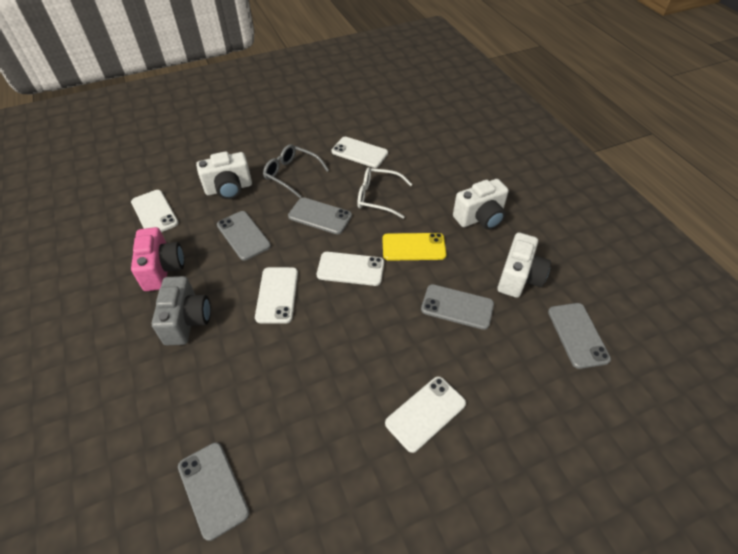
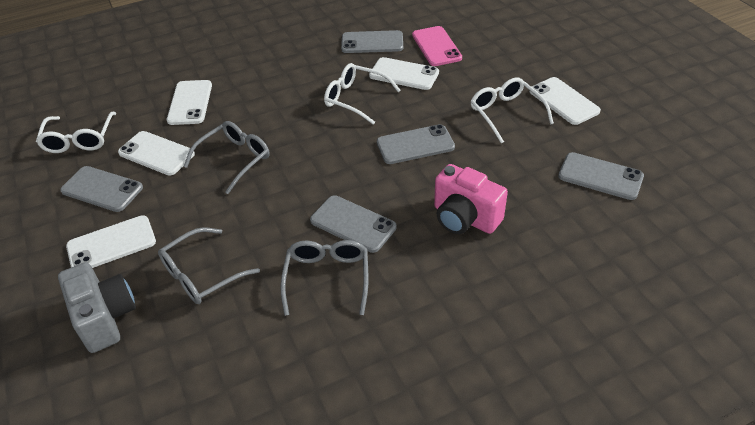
grey glasses: 1 -> 3
pink phone: 0 -> 1
white camera: 3 -> 0
white glasses: 1 -> 3
yellow phone: 1 -> 0

